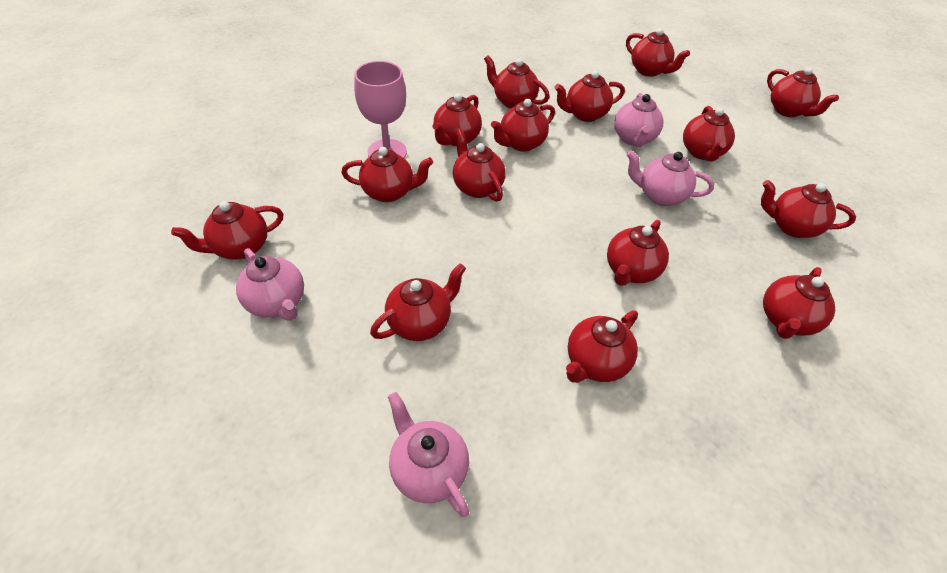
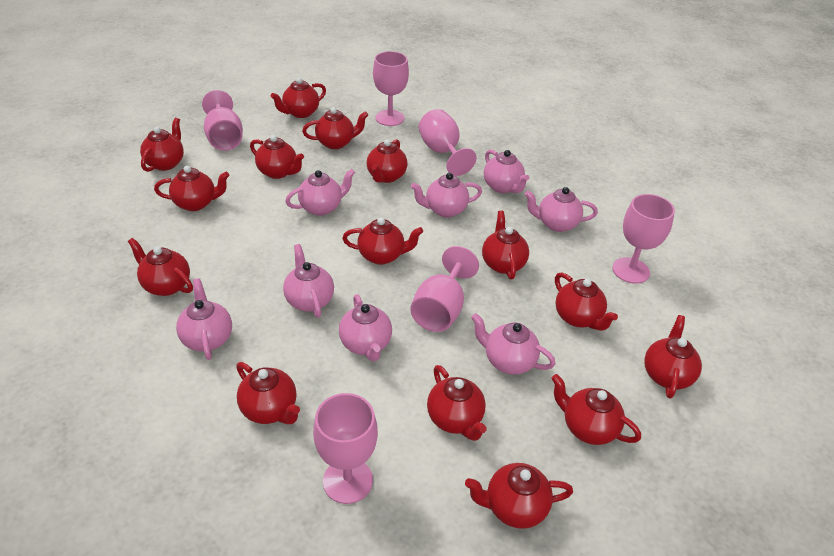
pink goblet: 1 -> 6
pink teapot: 4 -> 8

